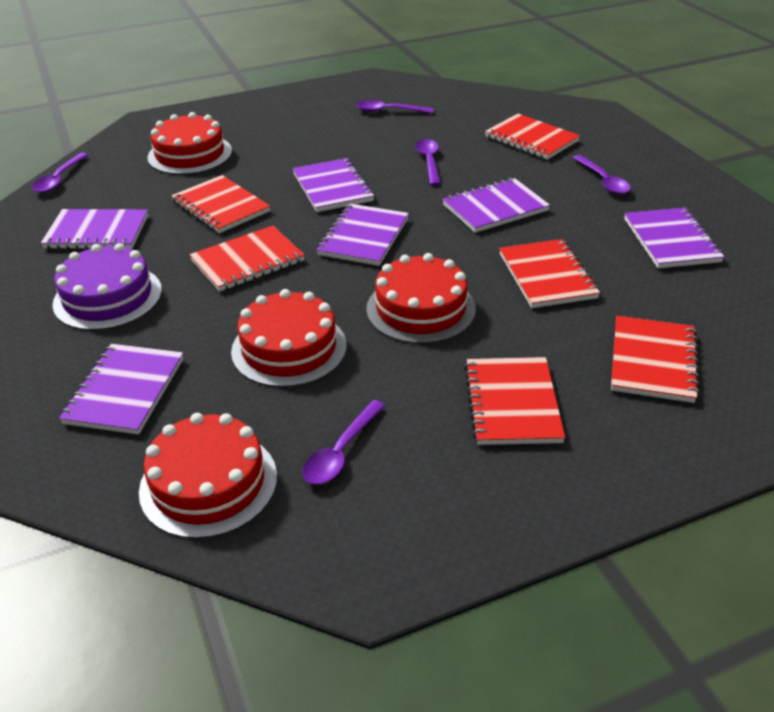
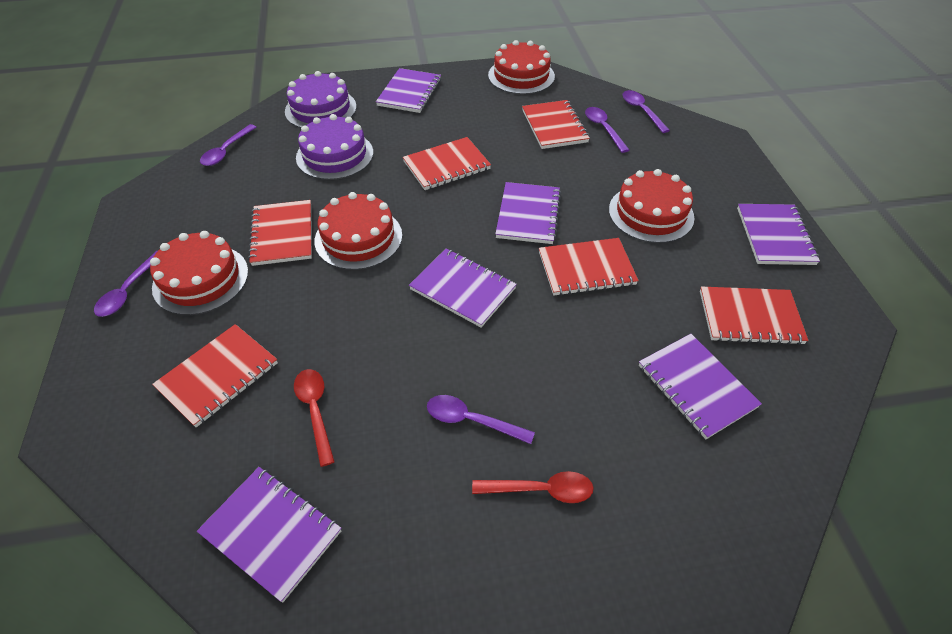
purple cake: 1 -> 2
red spoon: 0 -> 2

